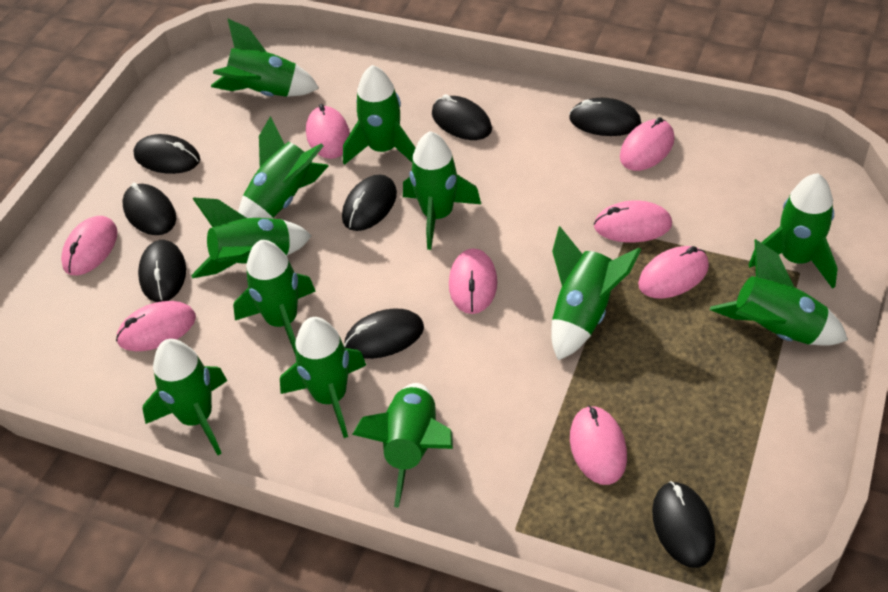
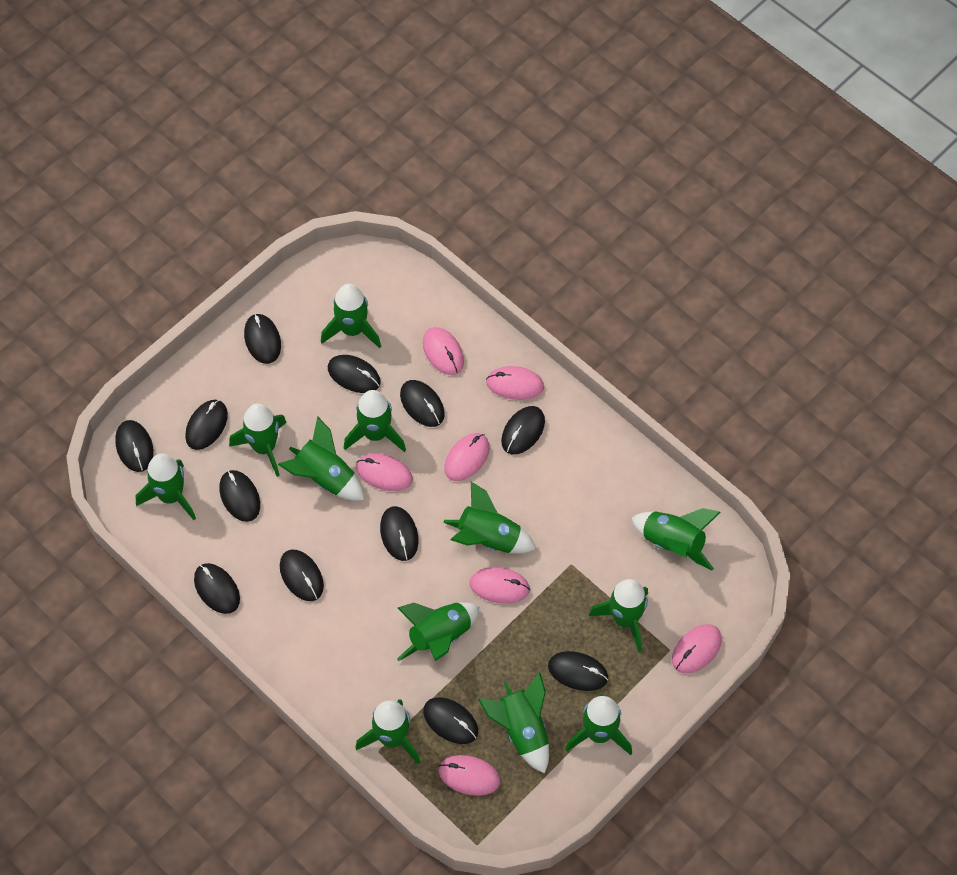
black mouse: 8 -> 12
pink mouse: 8 -> 7

